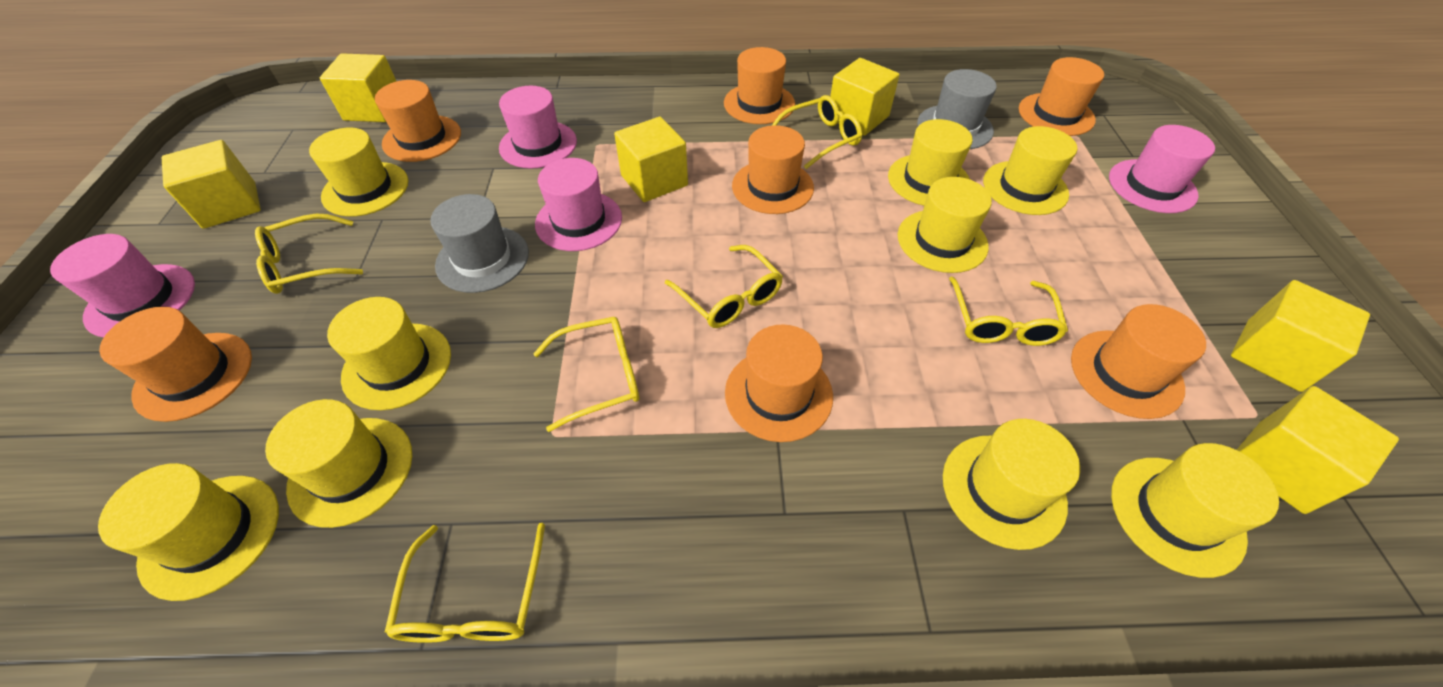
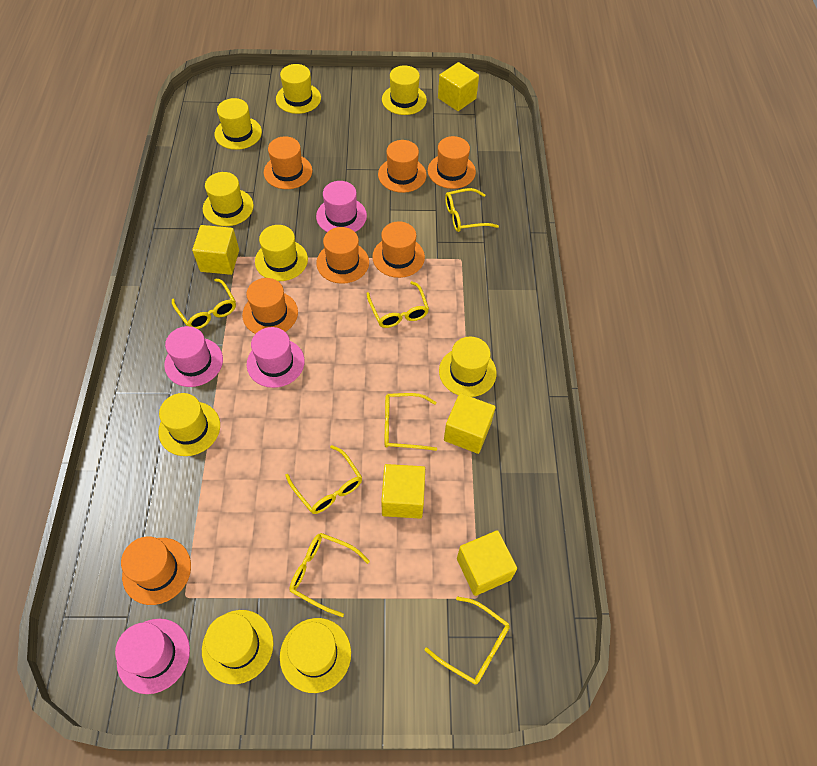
grey hat: 2 -> 0
yellow cube: 6 -> 5
yellow glasses: 6 -> 7

